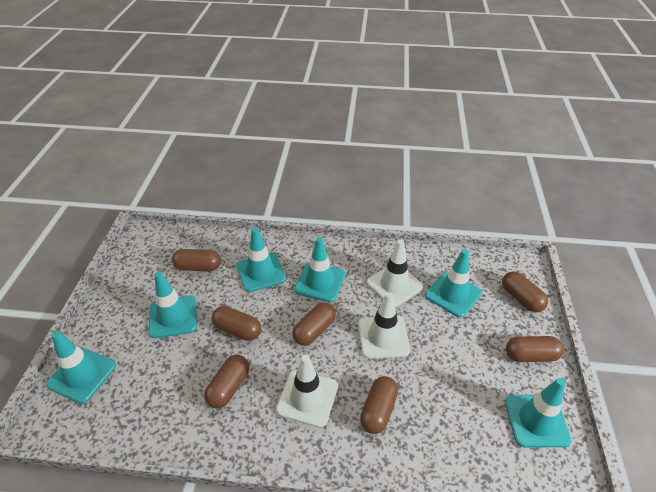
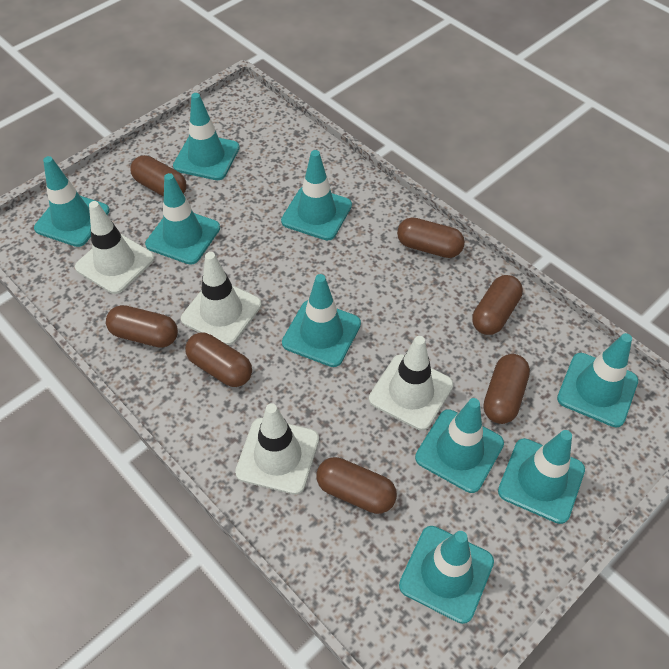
turquoise traffic cone: 6 -> 9
white traffic cone: 3 -> 4

